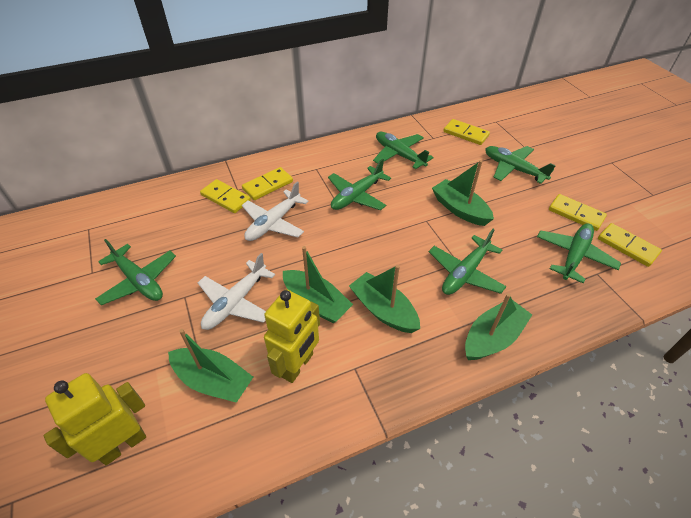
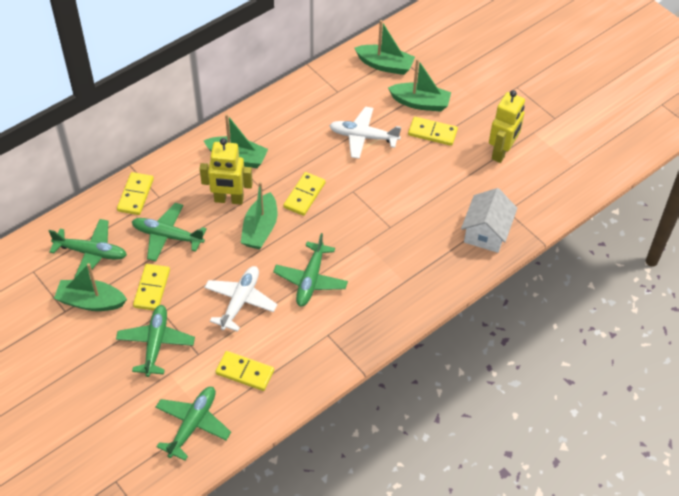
green plane: 6 -> 5
white house: 0 -> 1

